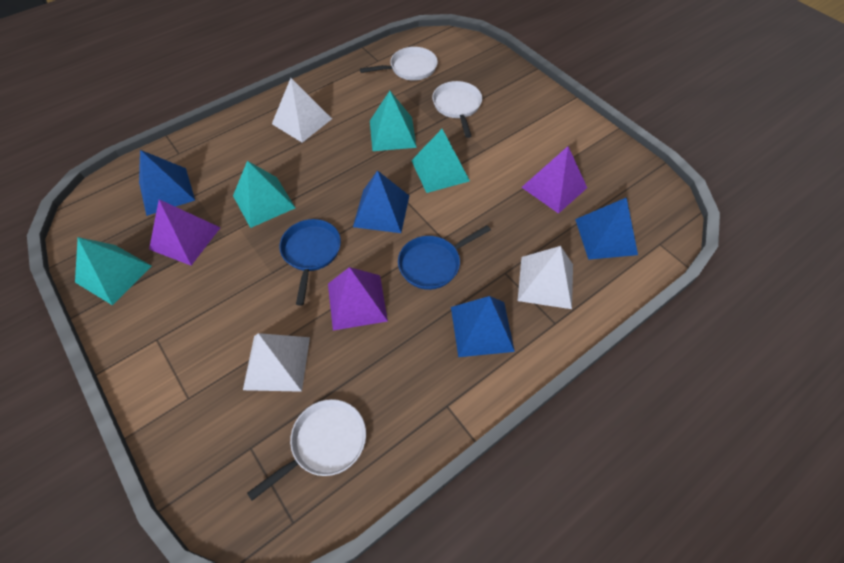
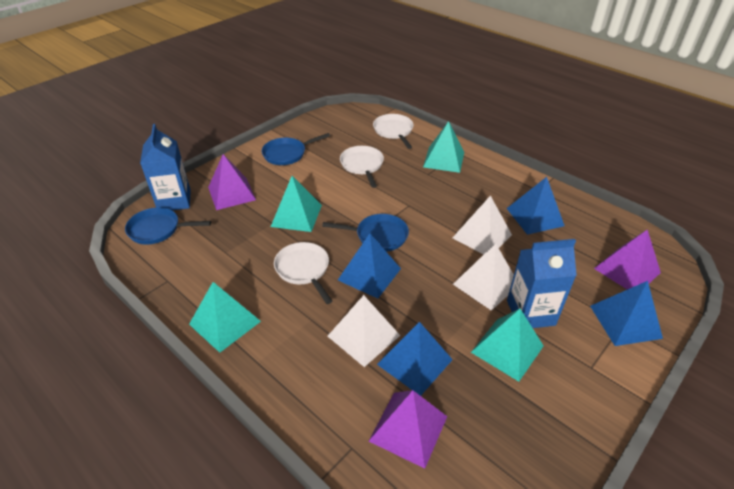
blue carton: 0 -> 2
blue pan: 2 -> 3

